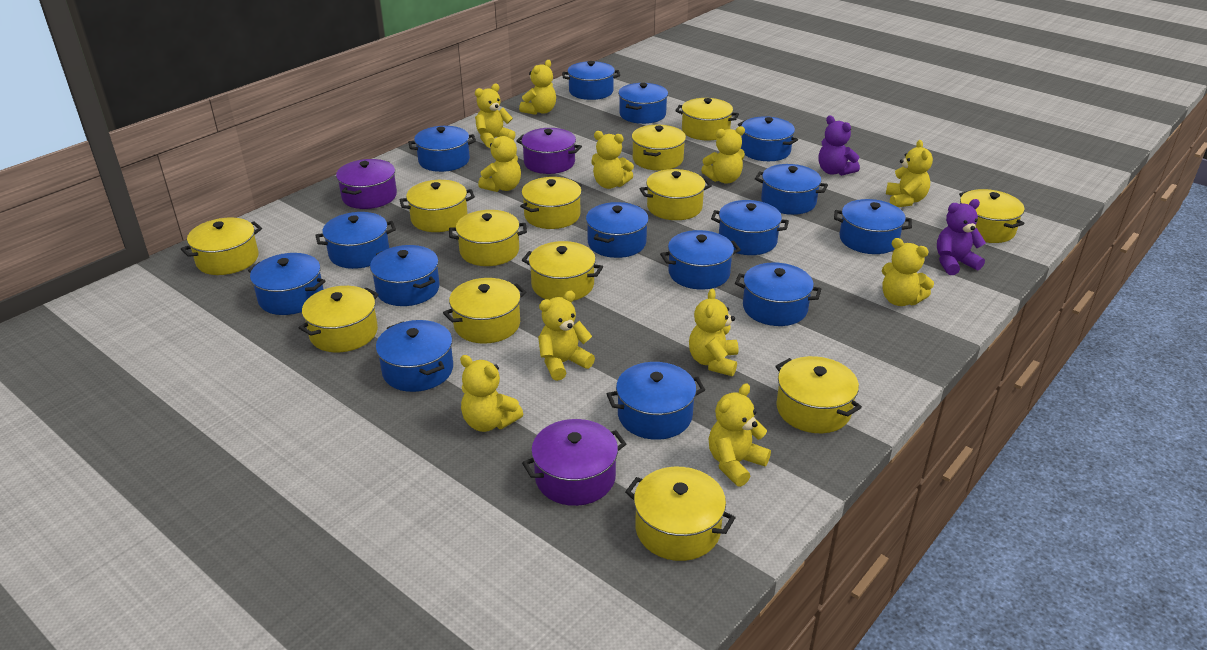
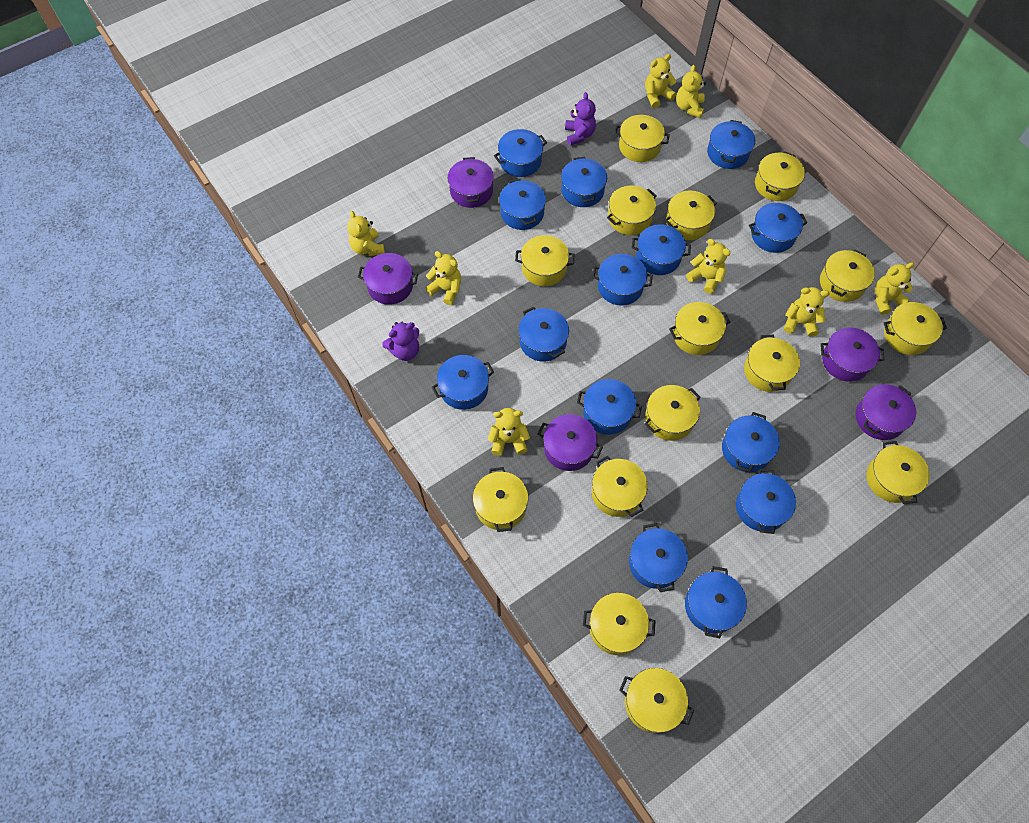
blue pot: 15 -> 14
purple pot: 3 -> 5
yellow pot: 13 -> 15
yellow teddy bear: 11 -> 8

